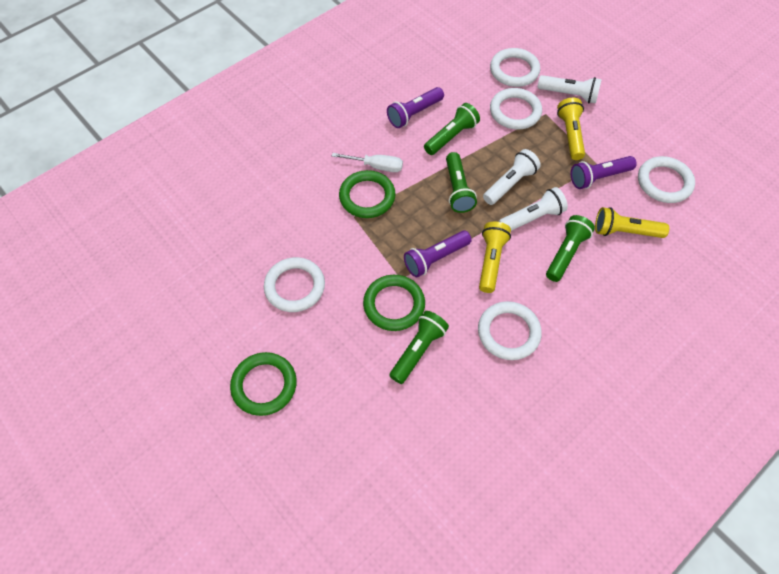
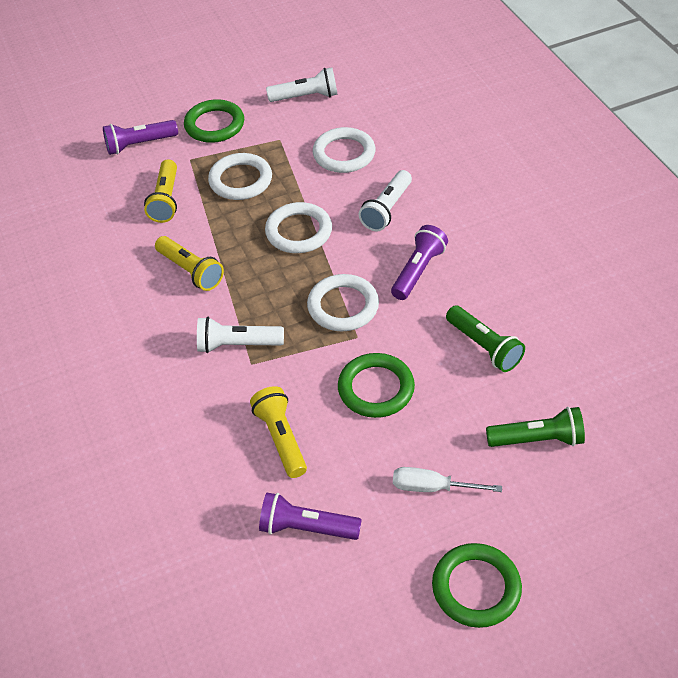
green flashlight: 4 -> 2
white ring: 5 -> 4

